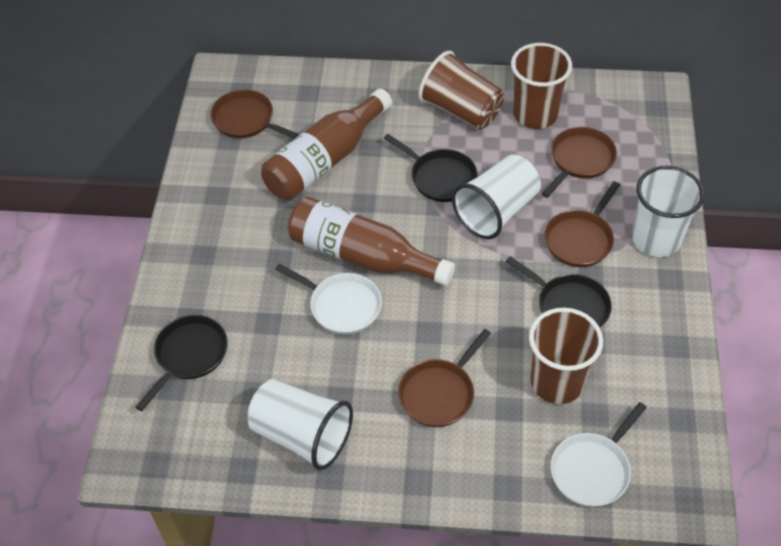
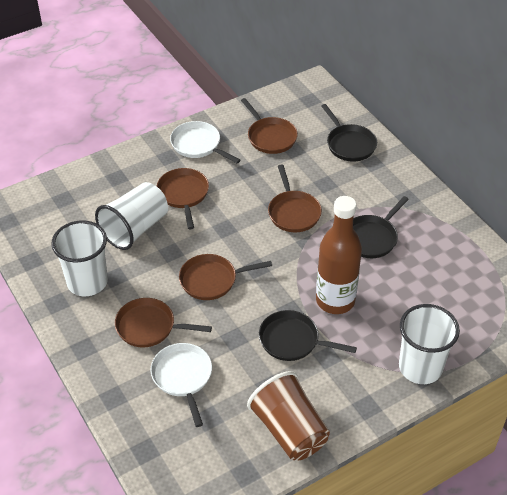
brown bottle: 2 -> 1
brown cup: 3 -> 1
brown pan: 4 -> 5

